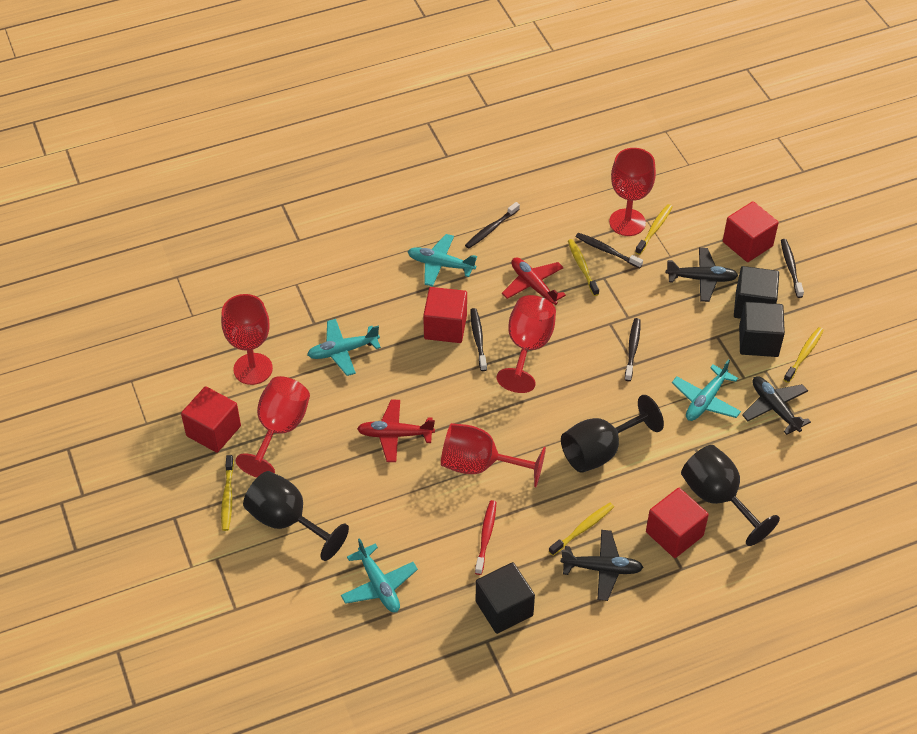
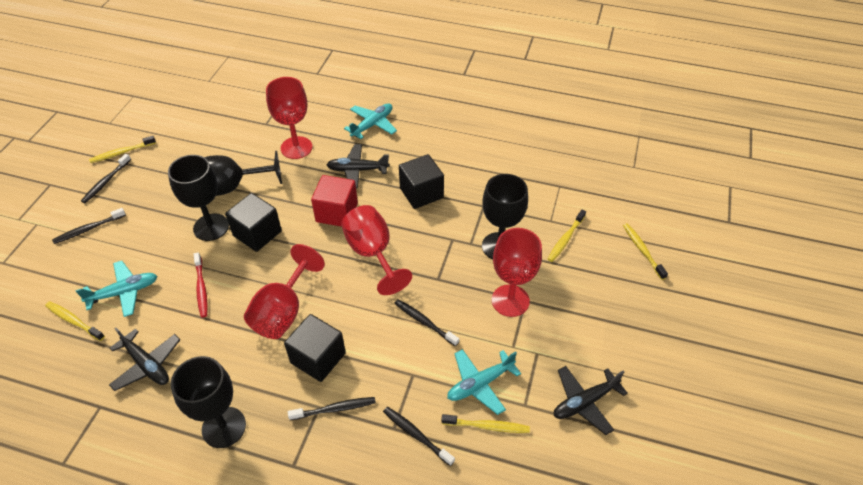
black goblet: 3 -> 4
red cube: 4 -> 1
red goblet: 5 -> 4
red plane: 2 -> 0
turquoise plane: 4 -> 3

